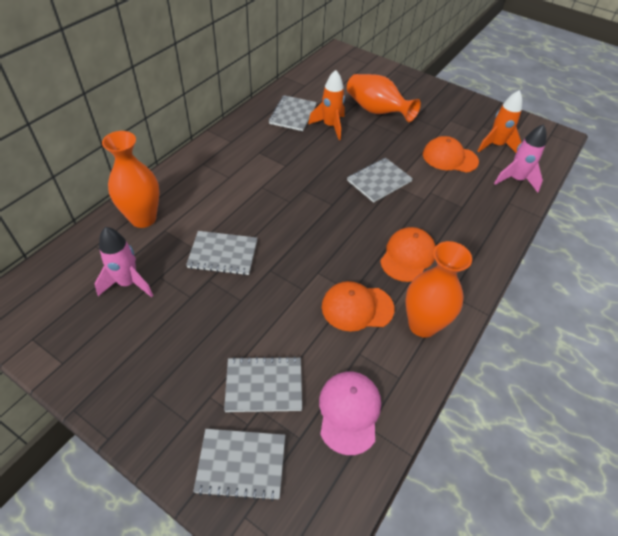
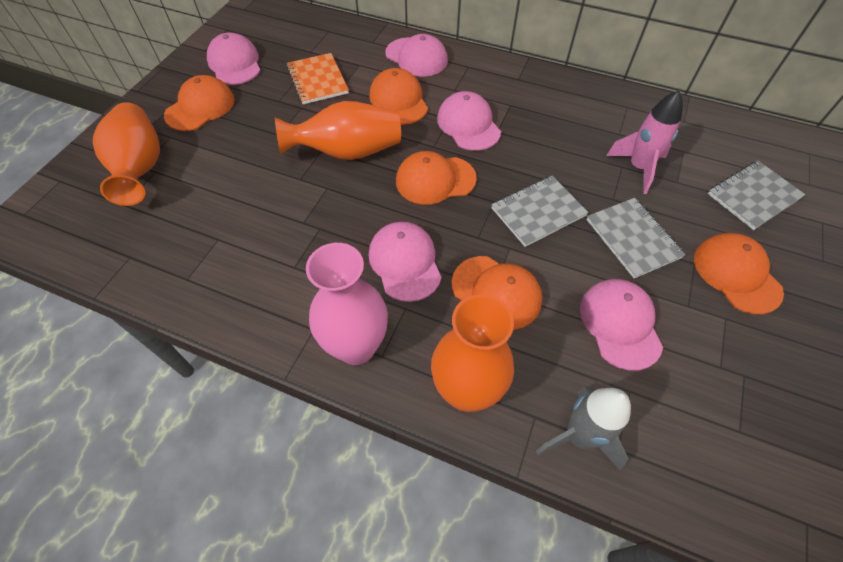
grey notebook: 5 -> 3
grey rocket: 0 -> 1
orange cap: 3 -> 5
orange notebook: 0 -> 1
orange rocket: 2 -> 0
pink cap: 1 -> 5
pink rocket: 2 -> 1
pink vase: 0 -> 1

